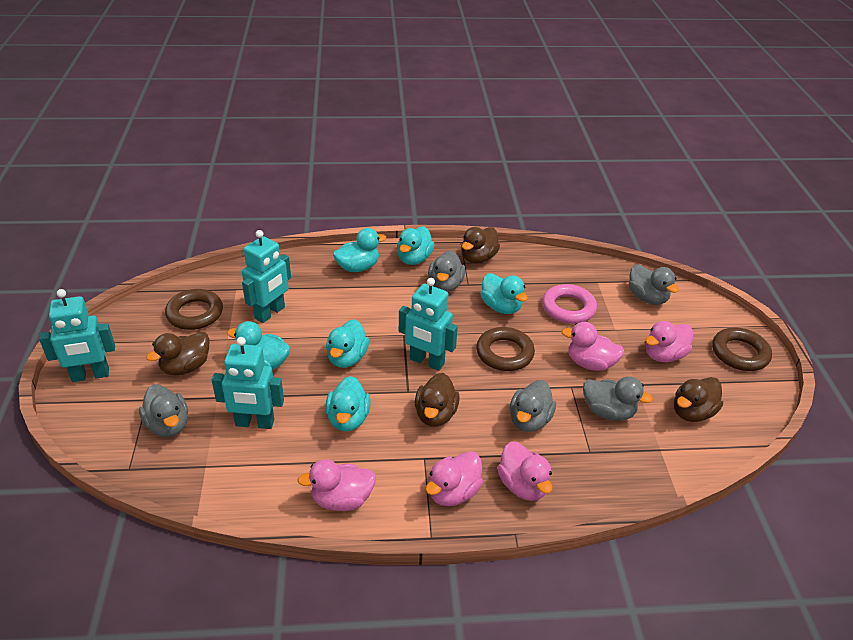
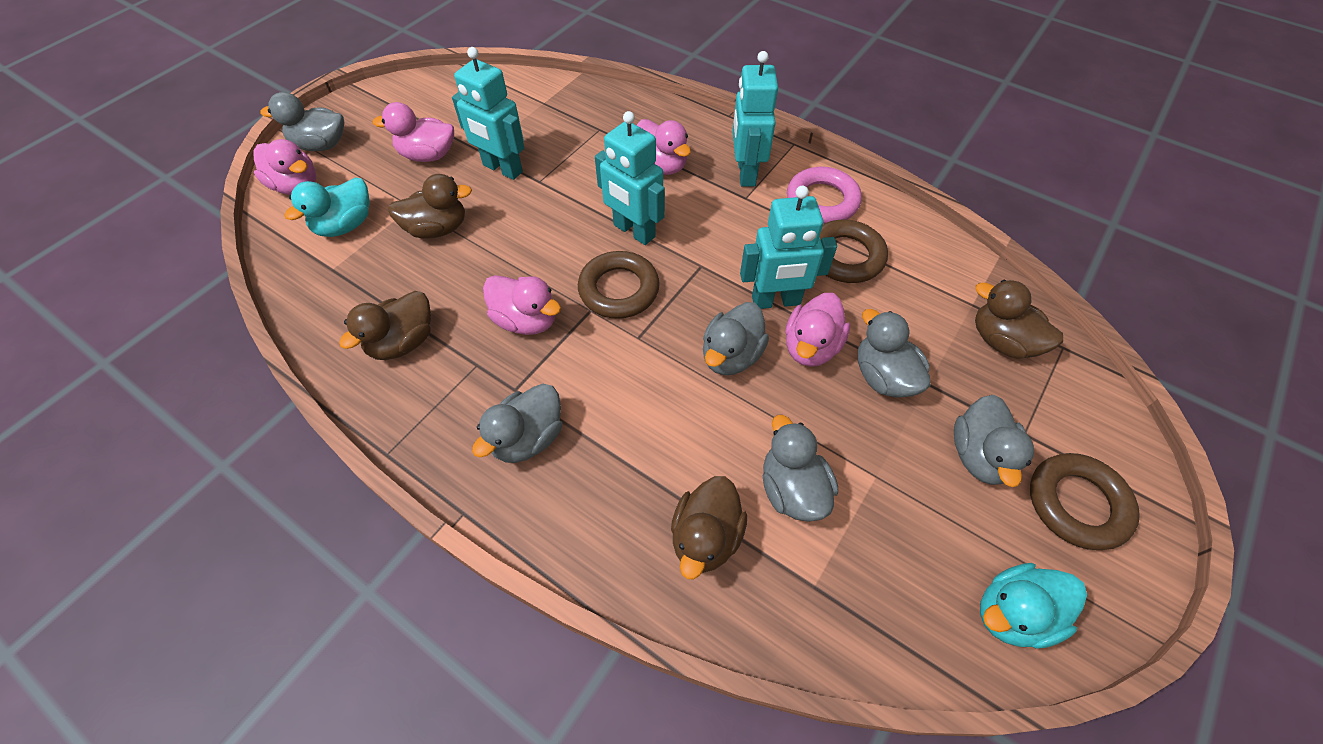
grey duck: 5 -> 6
turquoise duck: 6 -> 2

